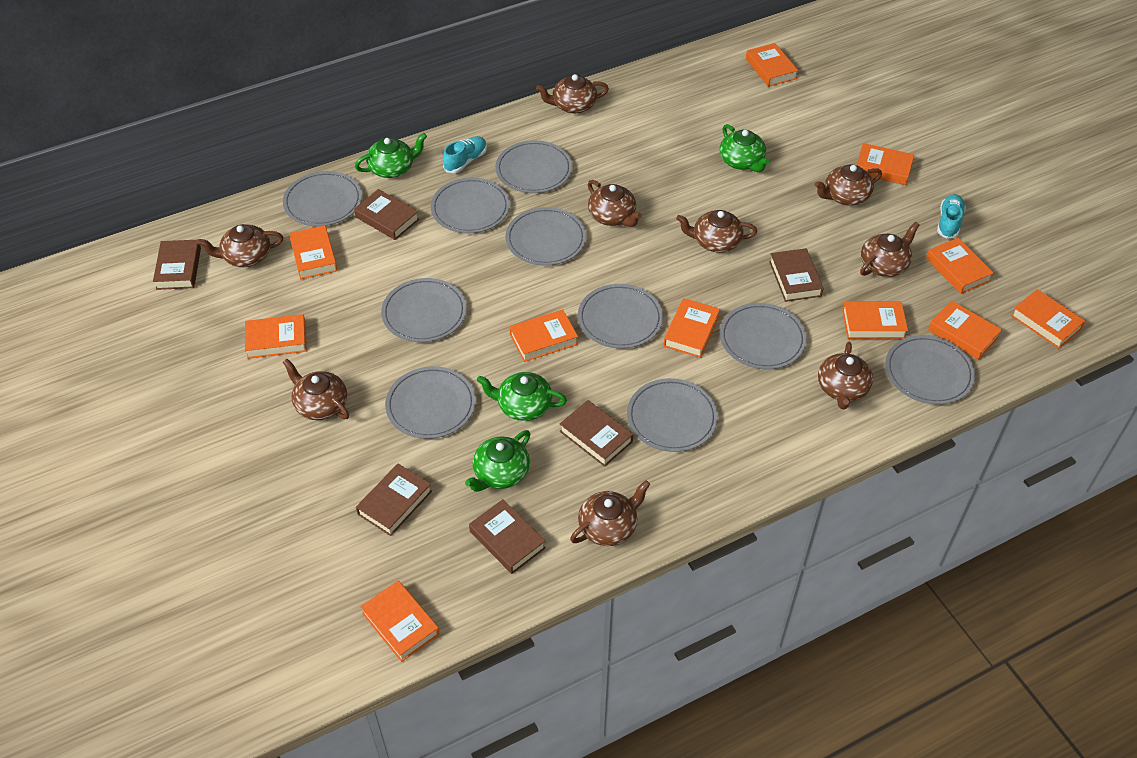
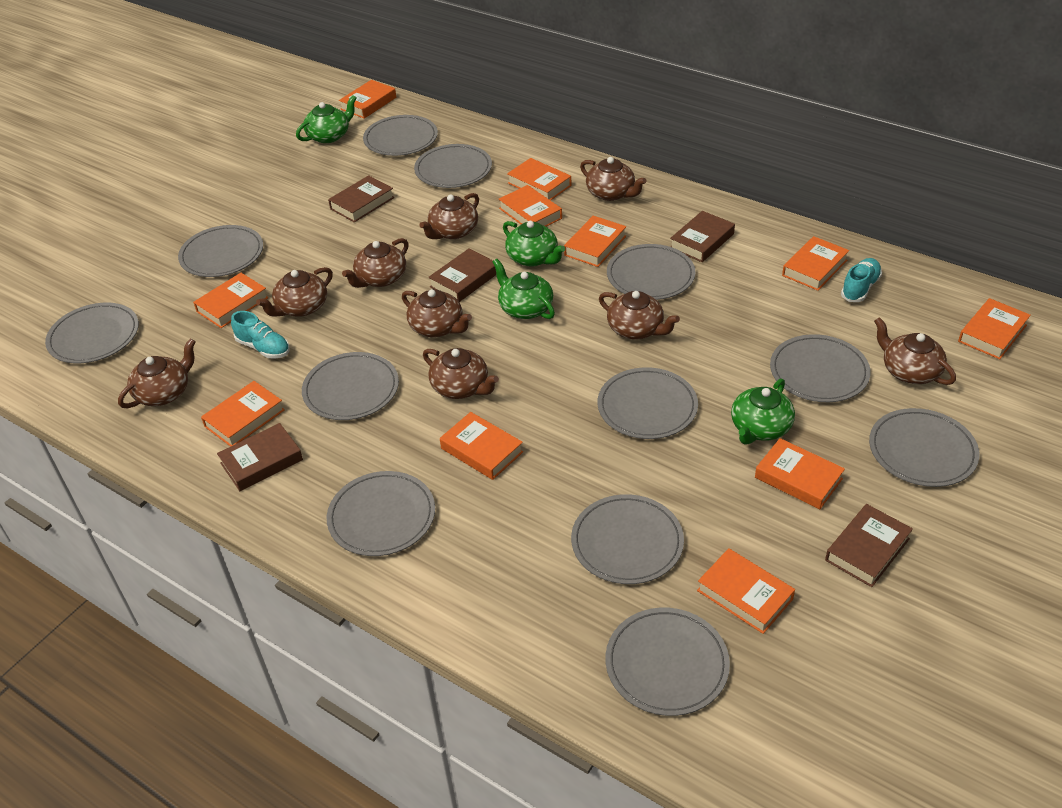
brown book: 6 -> 5
grey plate: 10 -> 12

